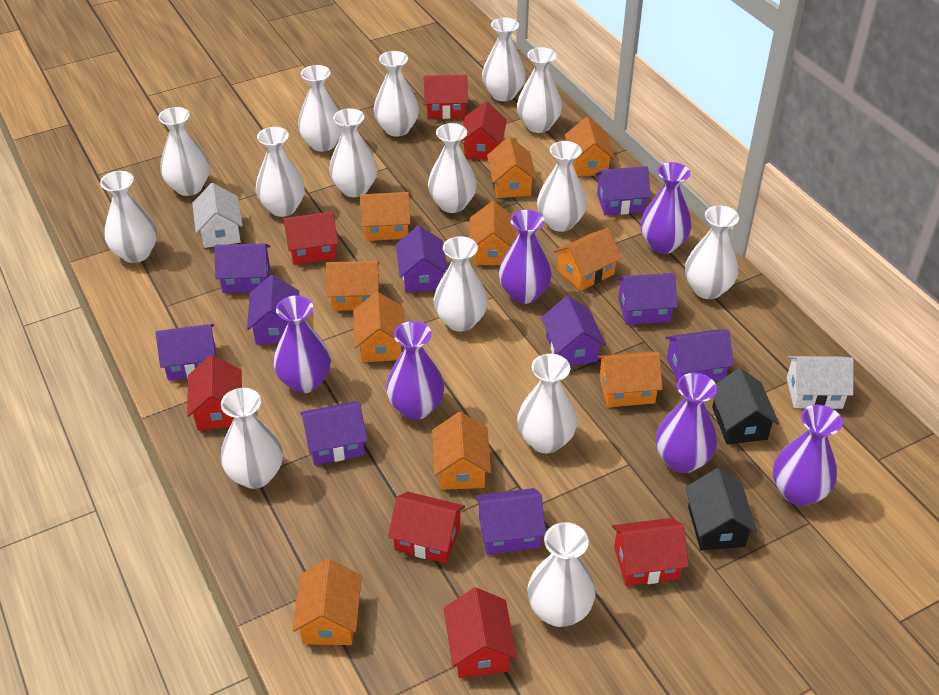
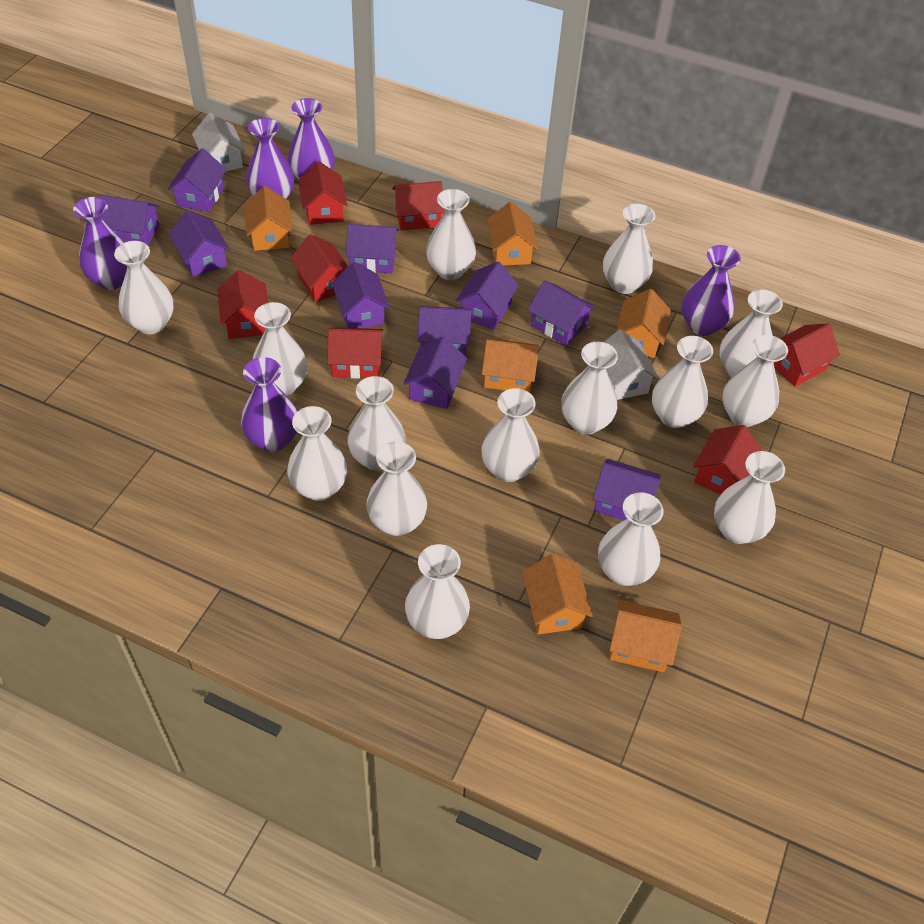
black house: 2 -> 0
orange house: 10 -> 6
purple vase: 6 -> 5

